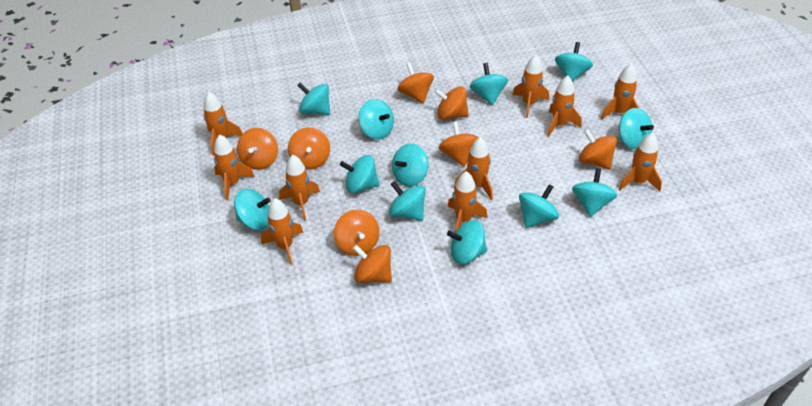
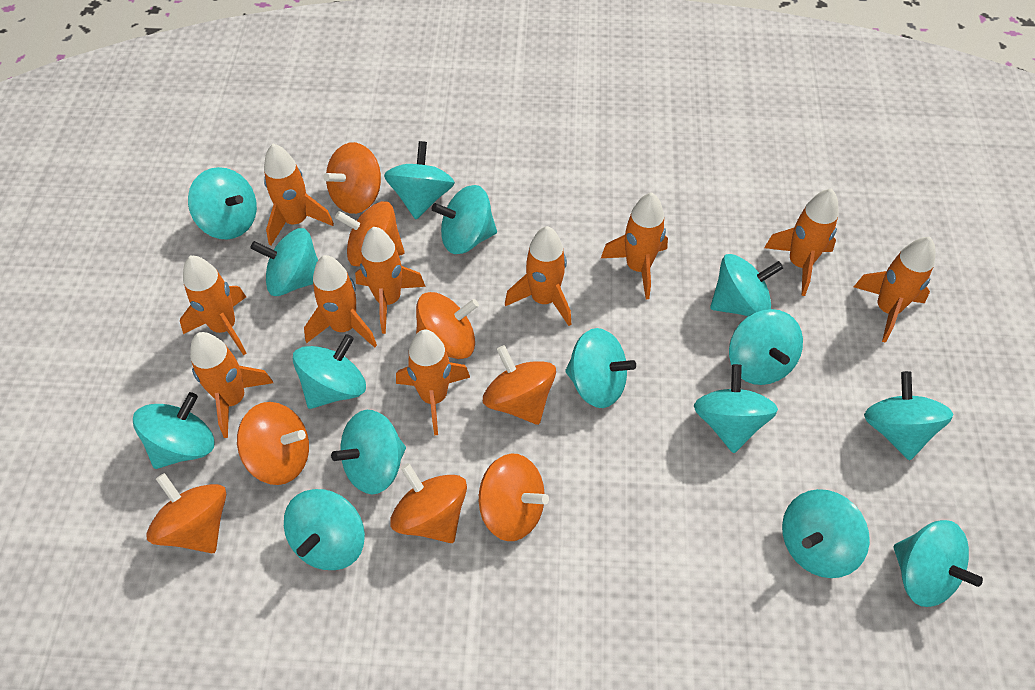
turquoise spinning top: 12 -> 15

